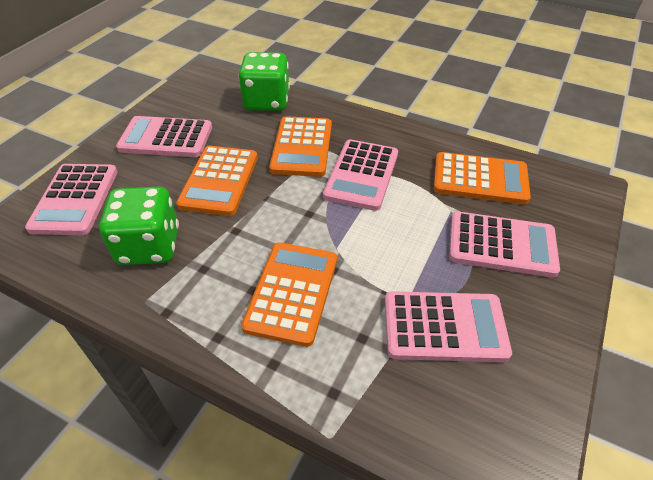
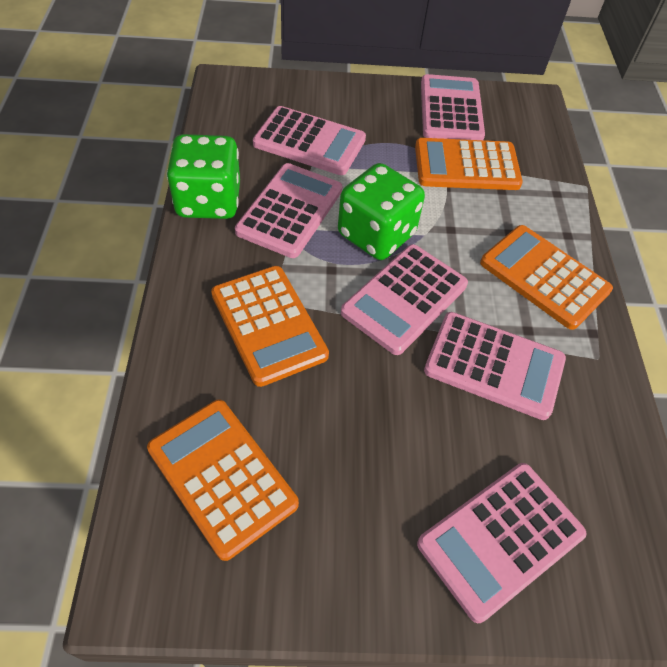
pink calculator: 5 -> 6

